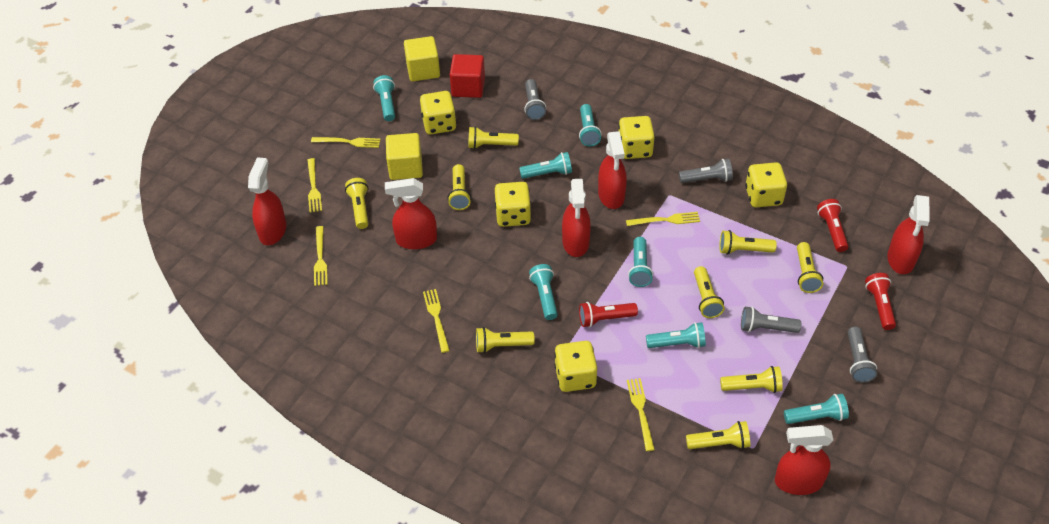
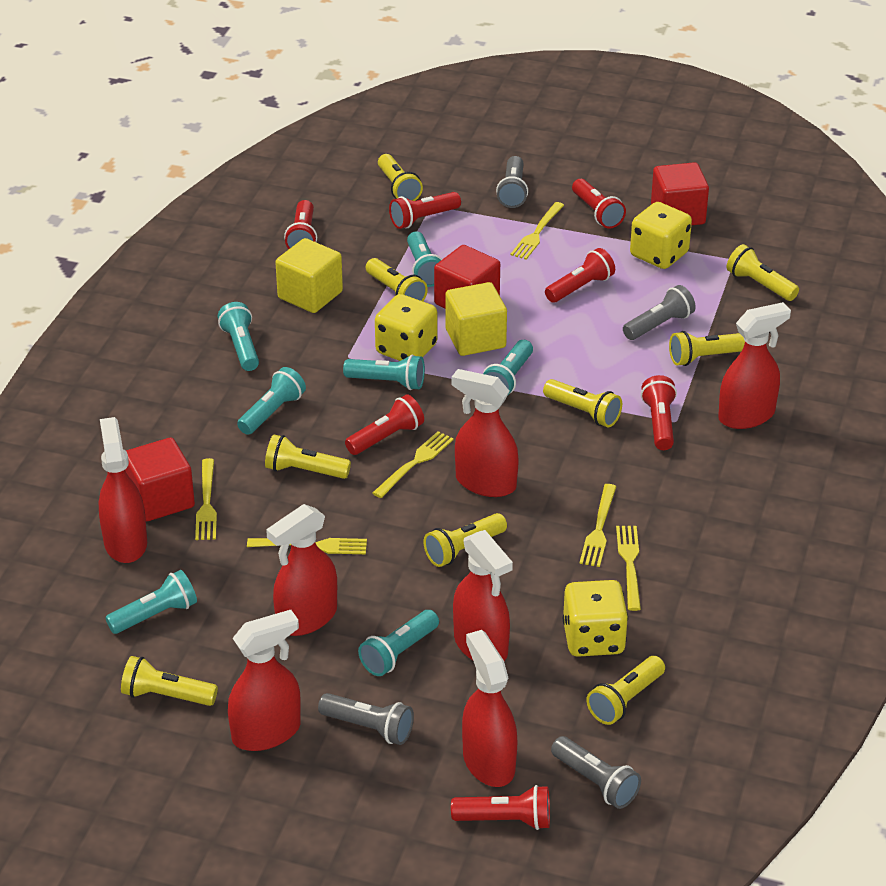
red cube: 1 -> 3
red flashlight: 3 -> 7
red spray bottle: 6 -> 7
yellow dice: 5 -> 3

